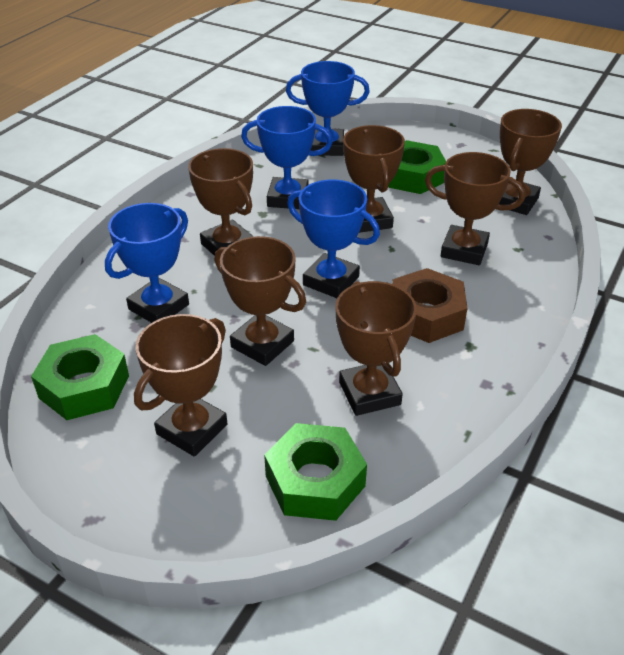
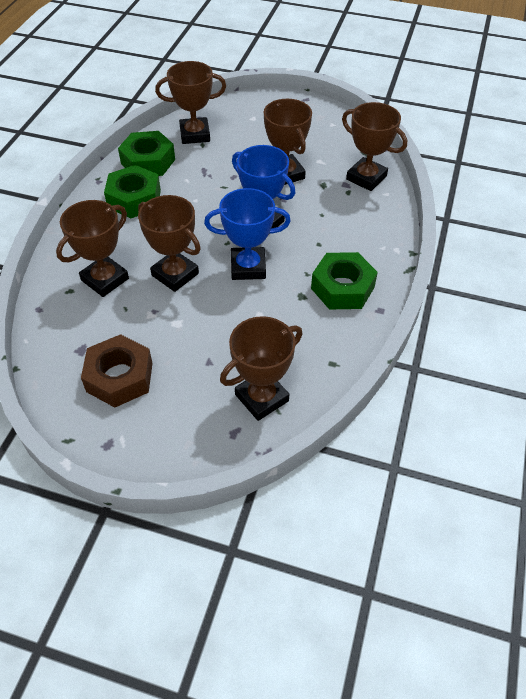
blue trophy: 4 -> 2
brown trophy: 7 -> 6

